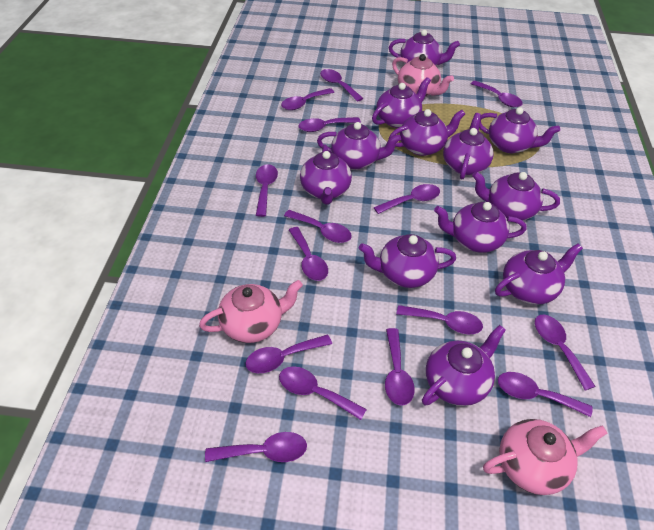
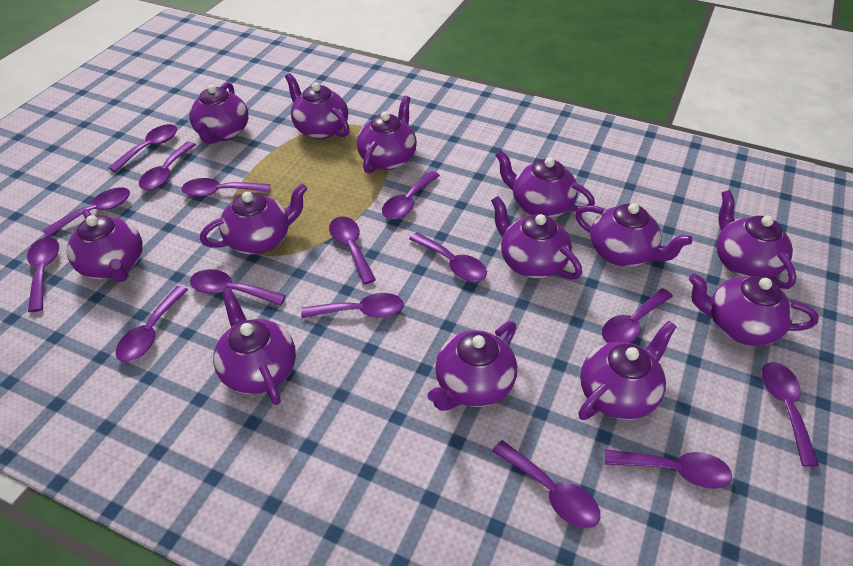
pink teapot: 3 -> 0
purple teapot: 12 -> 13

